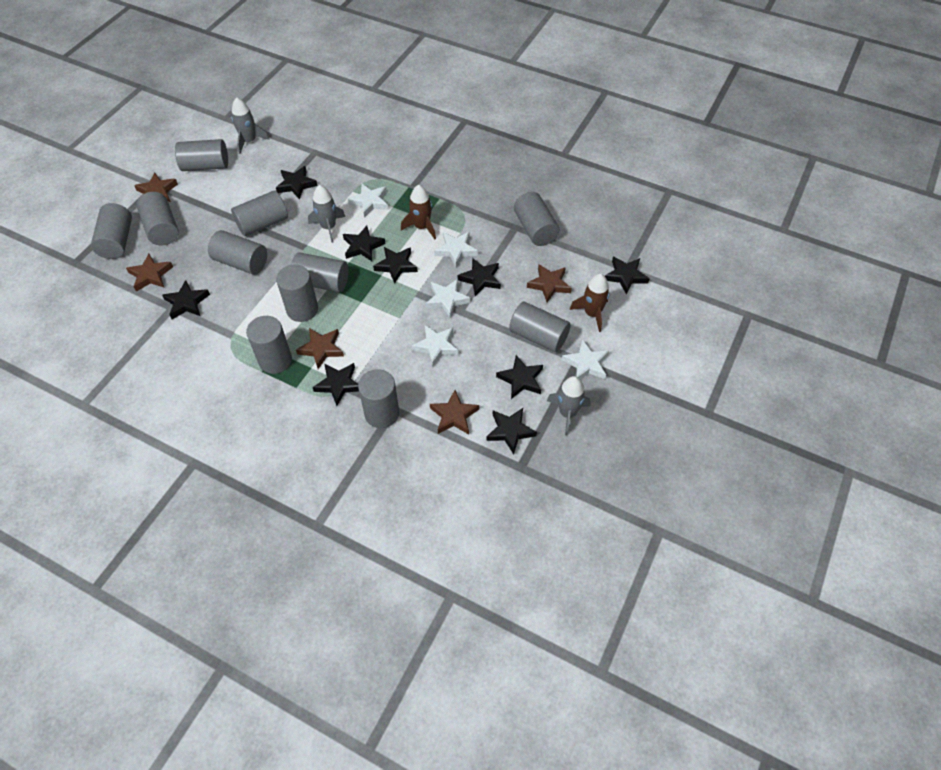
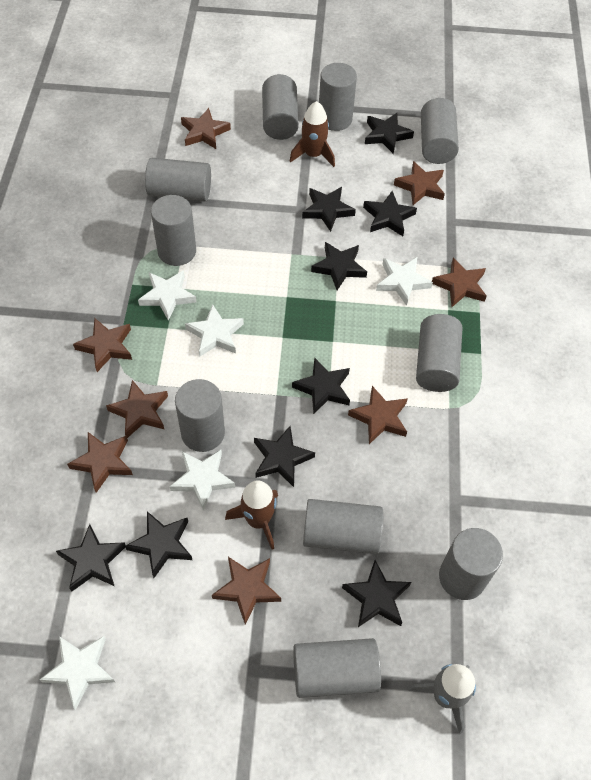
brown star: 5 -> 8
grey cylinder: 11 -> 10
grey rocket: 3 -> 1

